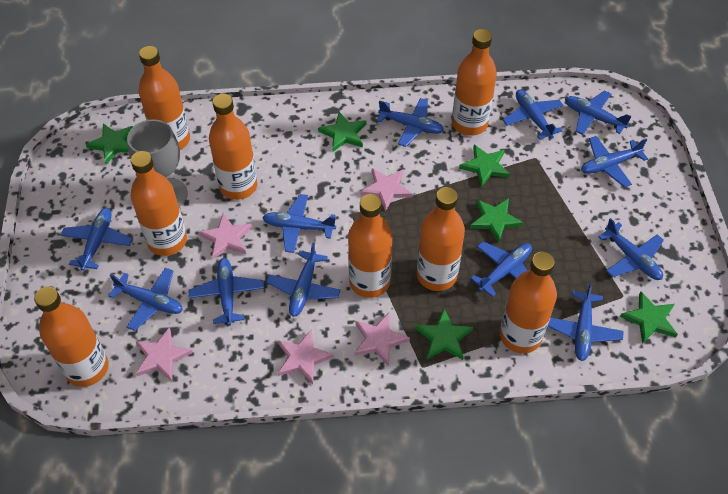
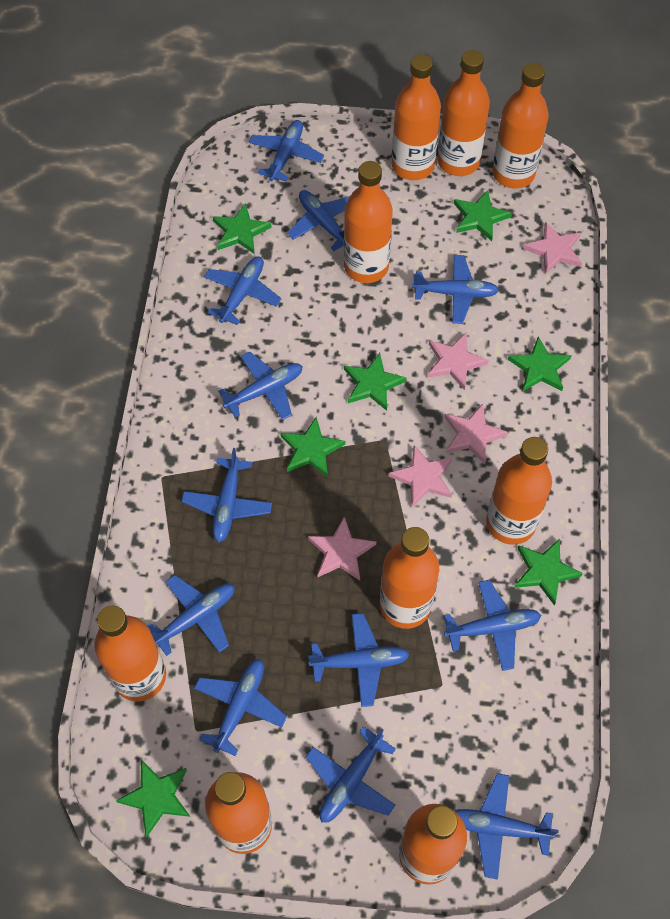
green star: 6 -> 7
grey goblet: 1 -> 0
orange bottle: 8 -> 9

